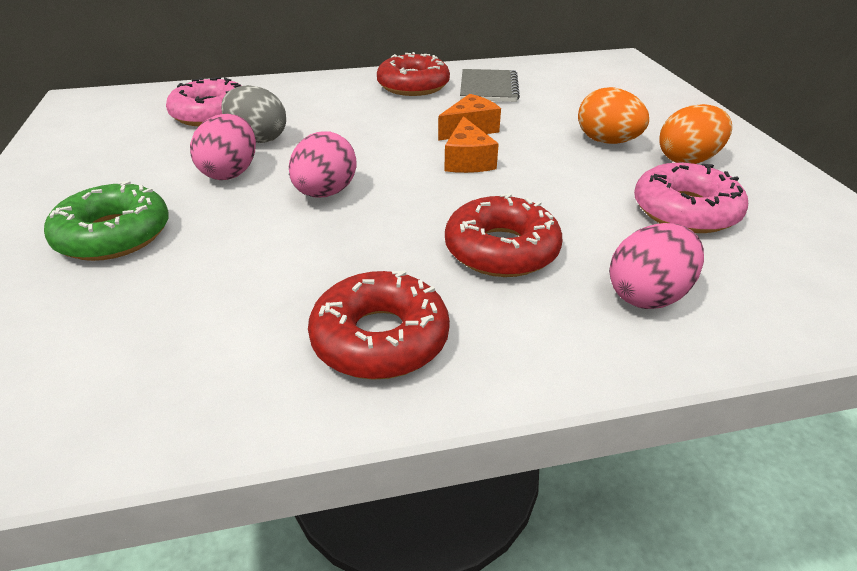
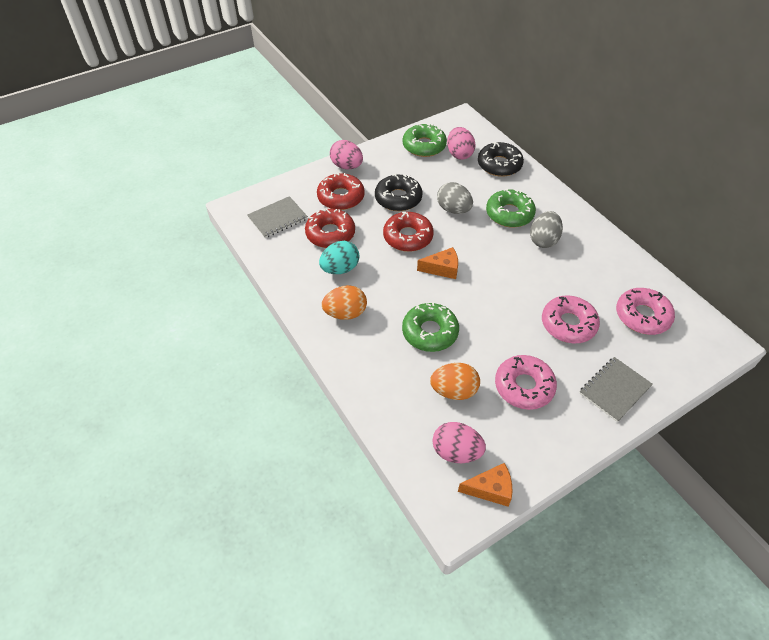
black donut: 0 -> 2
green donut: 1 -> 3
grey egg: 1 -> 2
grey notebook: 1 -> 2
pink donut: 2 -> 3
turquoise egg: 0 -> 1

